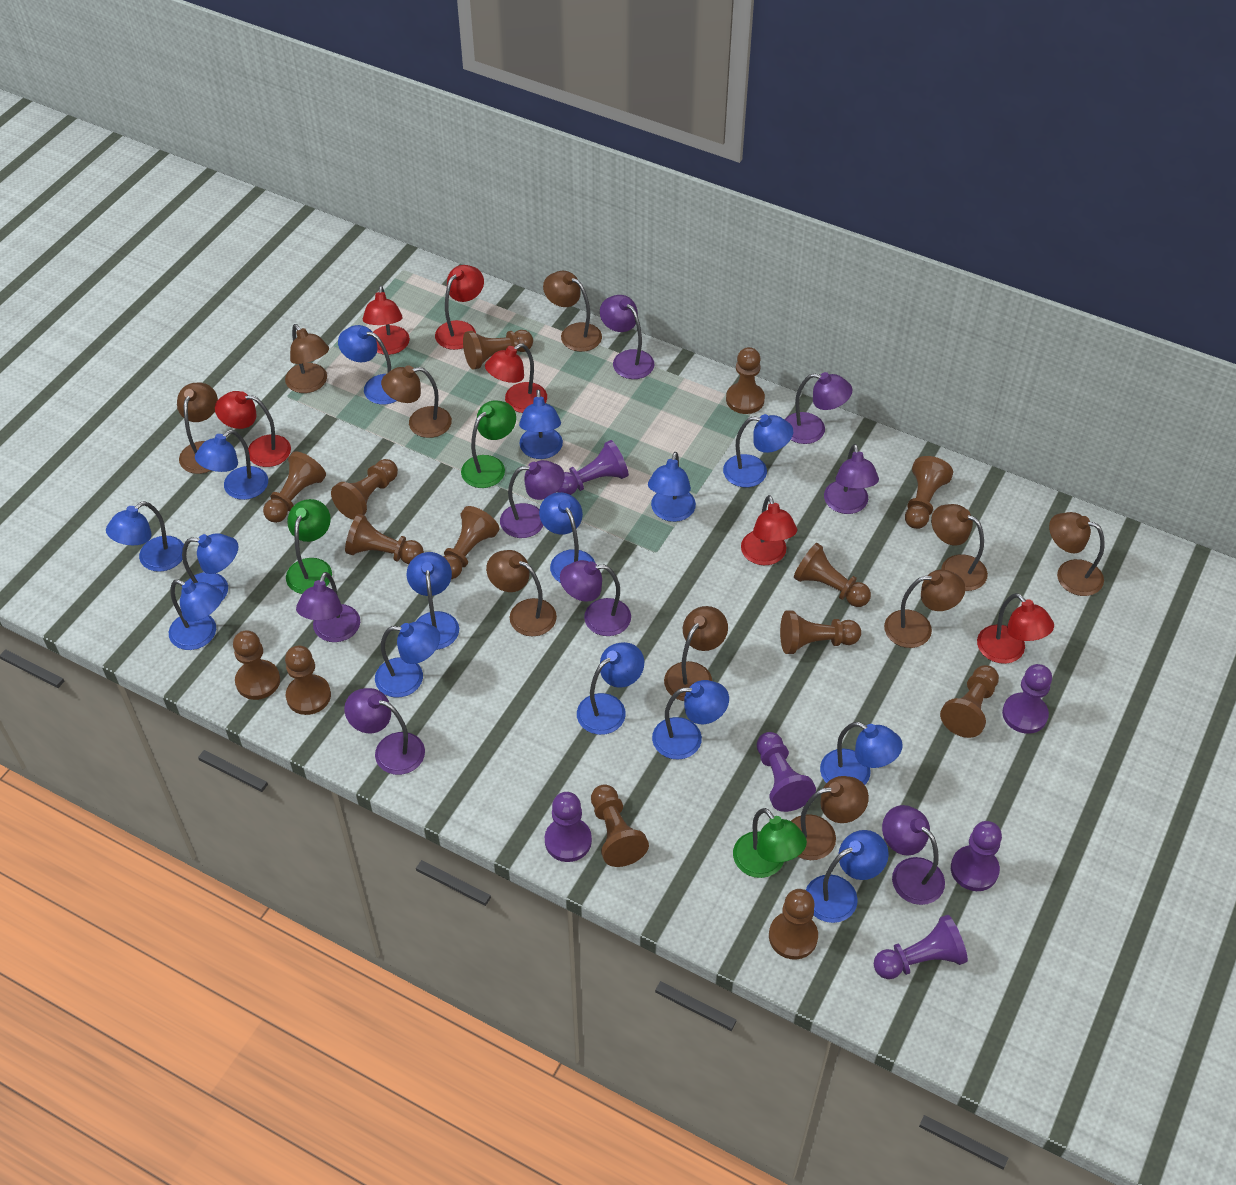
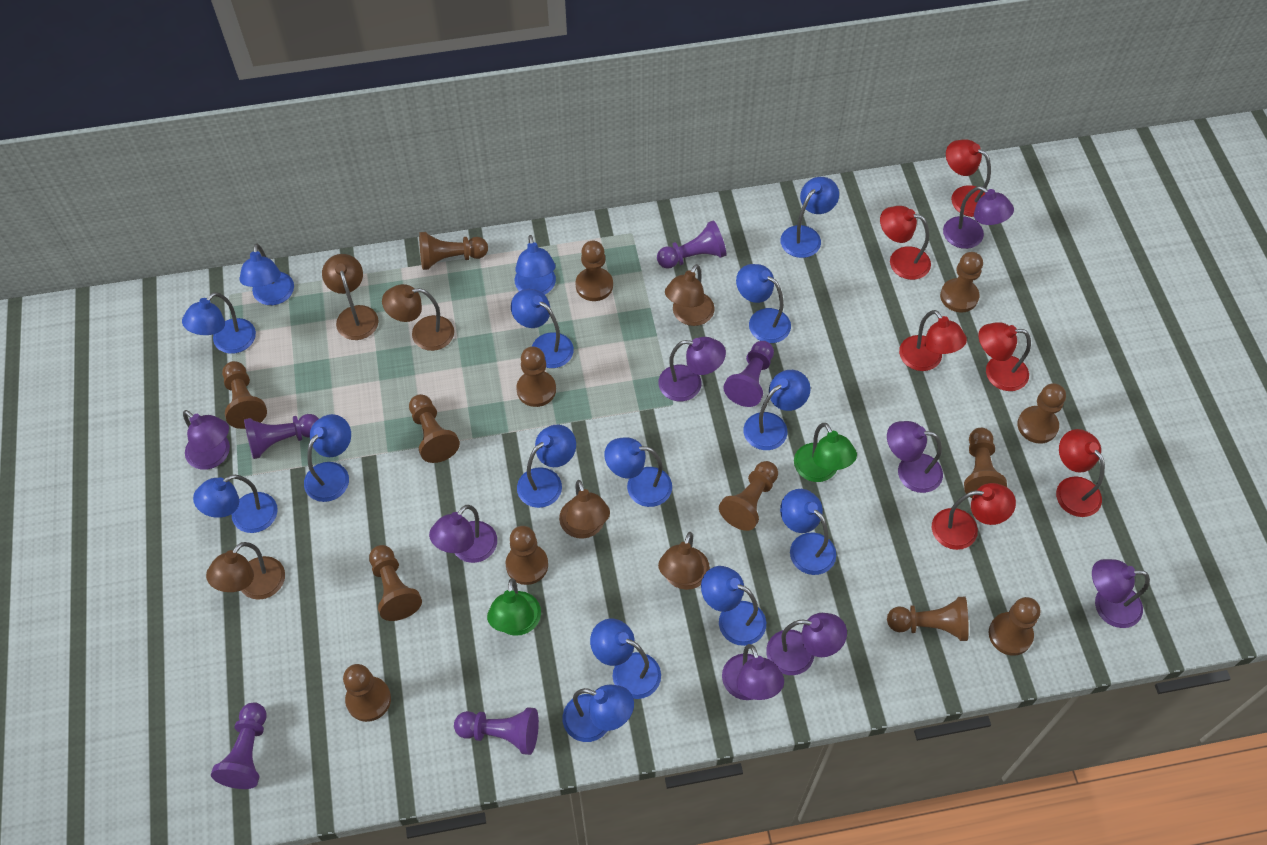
brown lamp: 10 -> 6
green lamp: 3 -> 2
purple pawn: 6 -> 5

